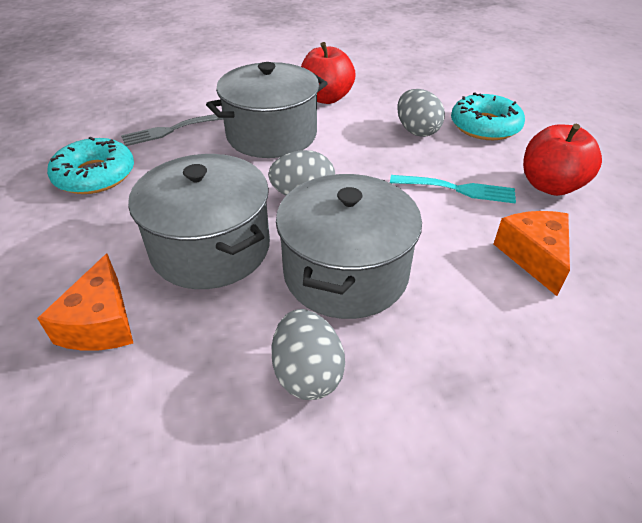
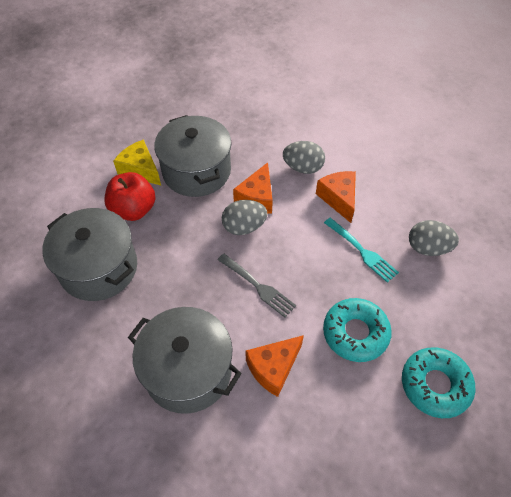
orange cheese: 2 -> 3
red apple: 2 -> 1
yellow cheese: 0 -> 1

